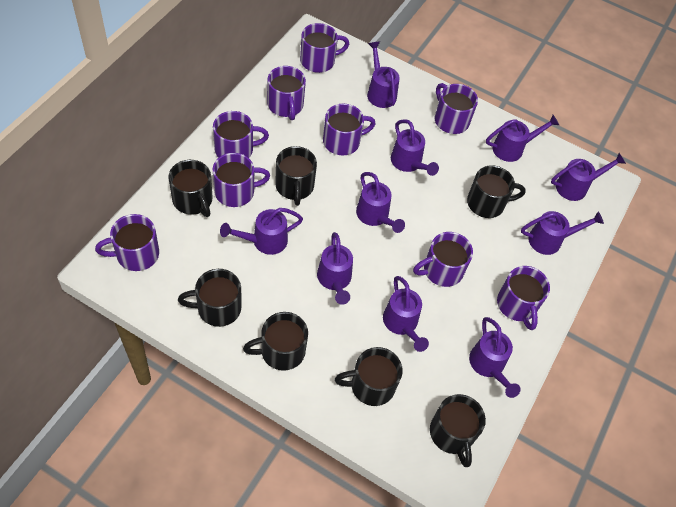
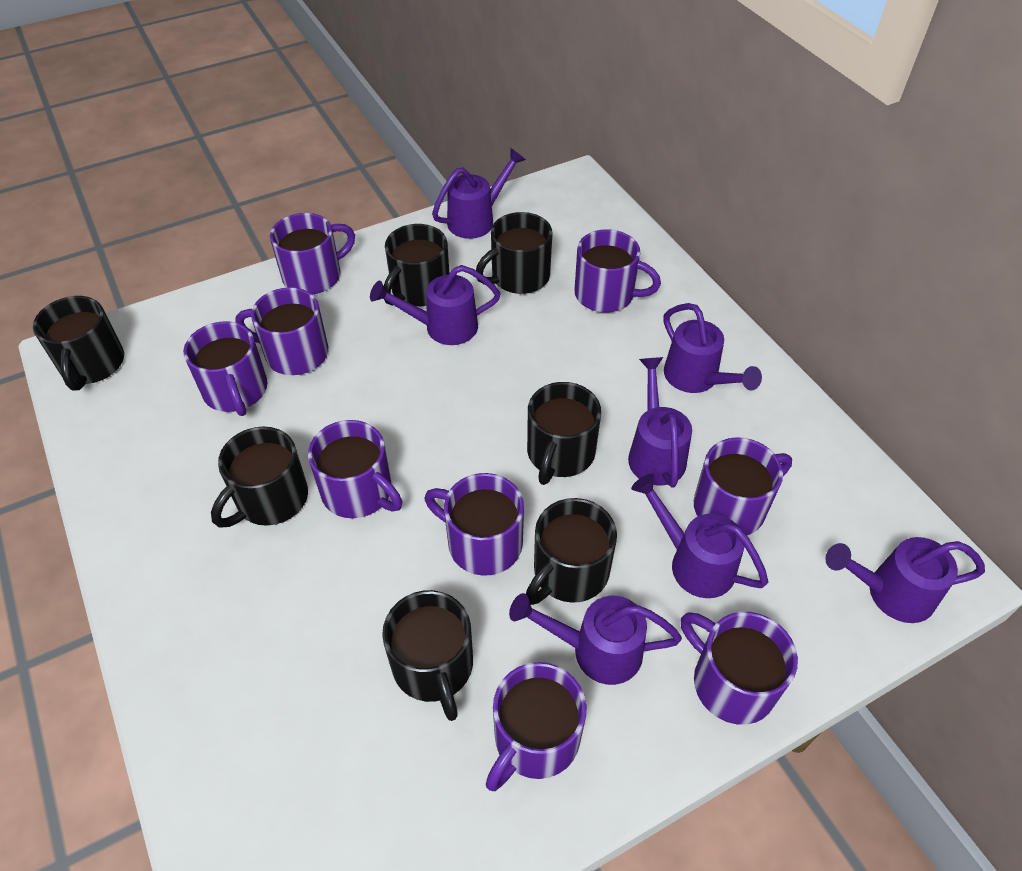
purple watering can: 10 -> 7

